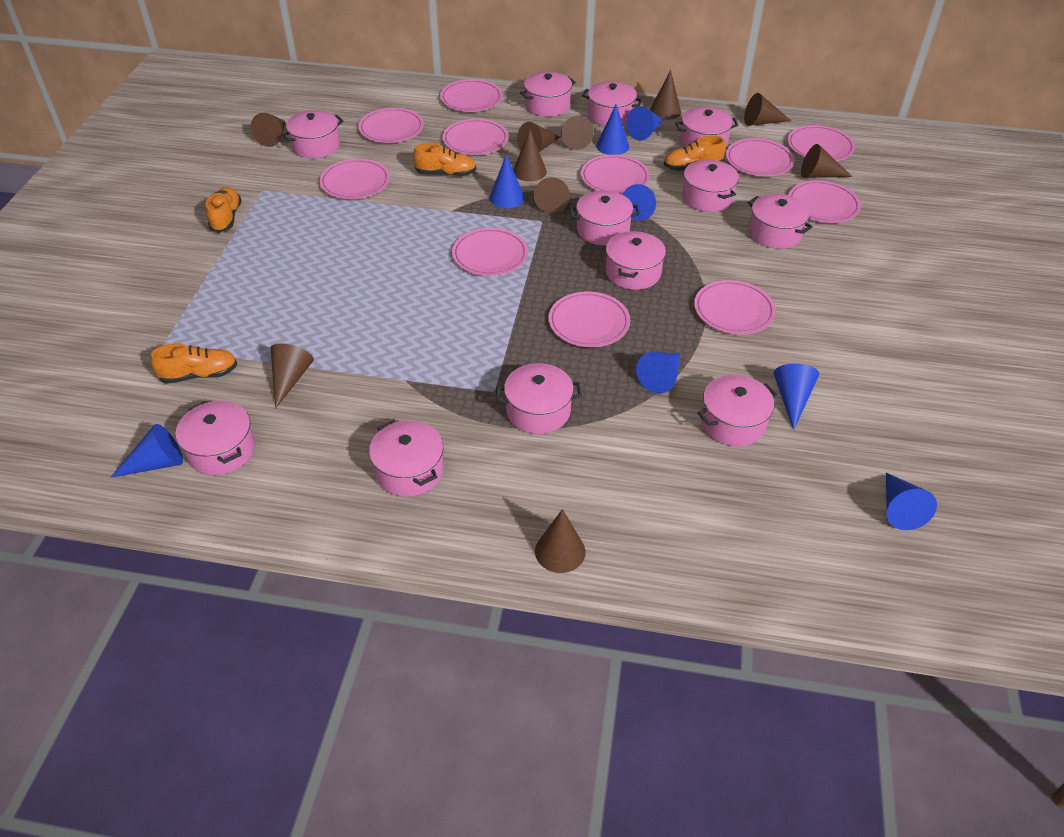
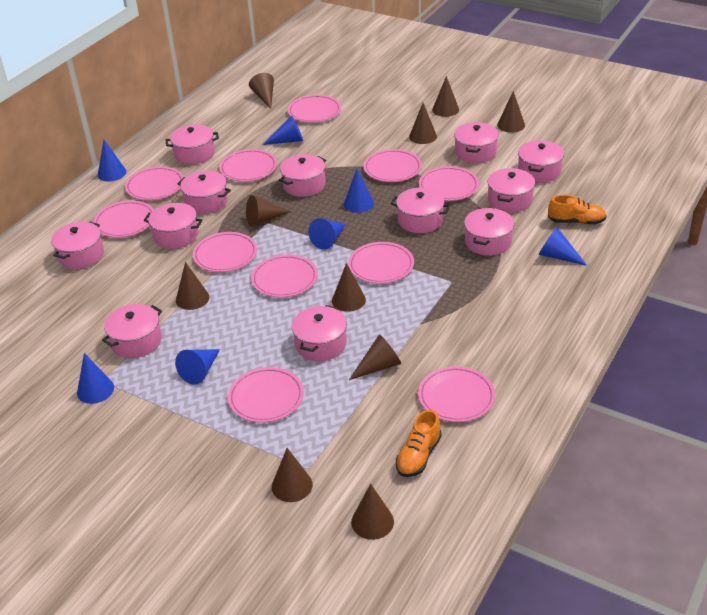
blue cone: 8 -> 7
orange shoe: 4 -> 2

